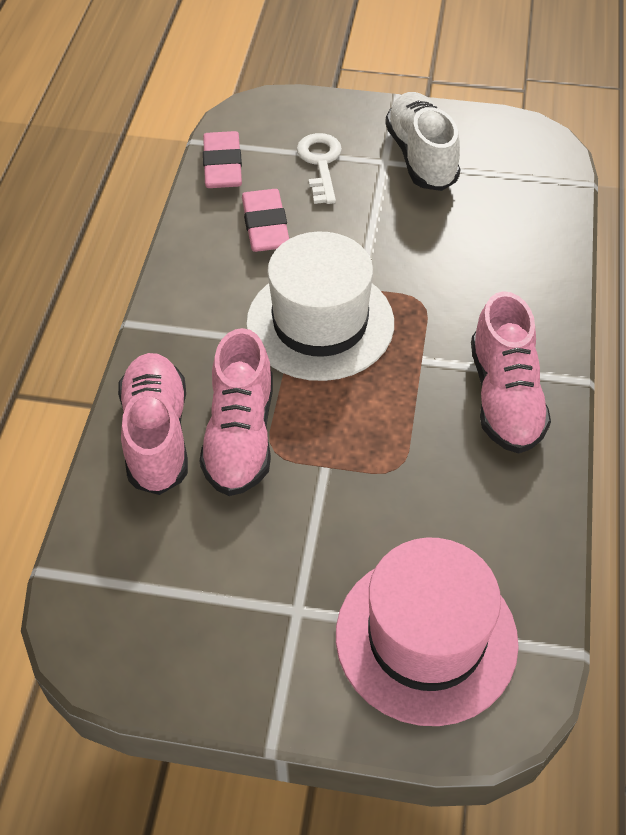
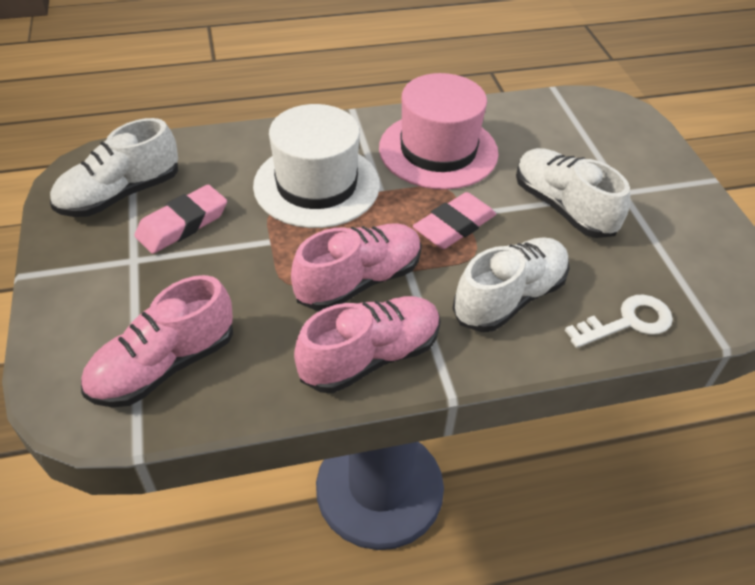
white shoe: 1 -> 3

